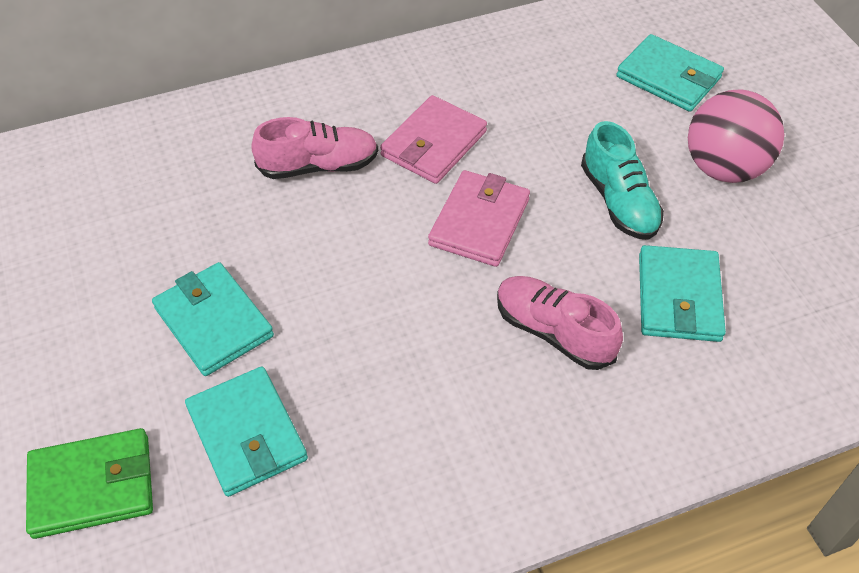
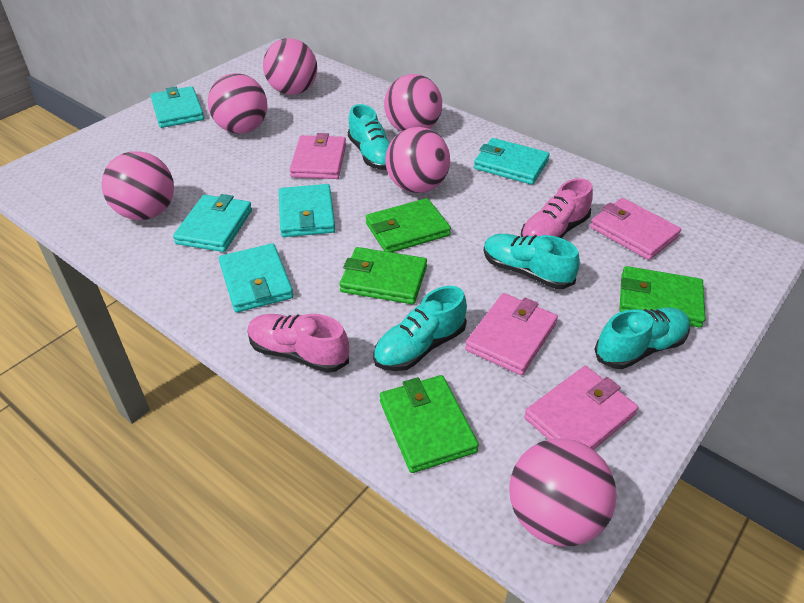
green wallet: 1 -> 4
pink ball: 1 -> 6
pink wallet: 2 -> 4
turquoise shoe: 1 -> 4
turquoise wallet: 4 -> 5

